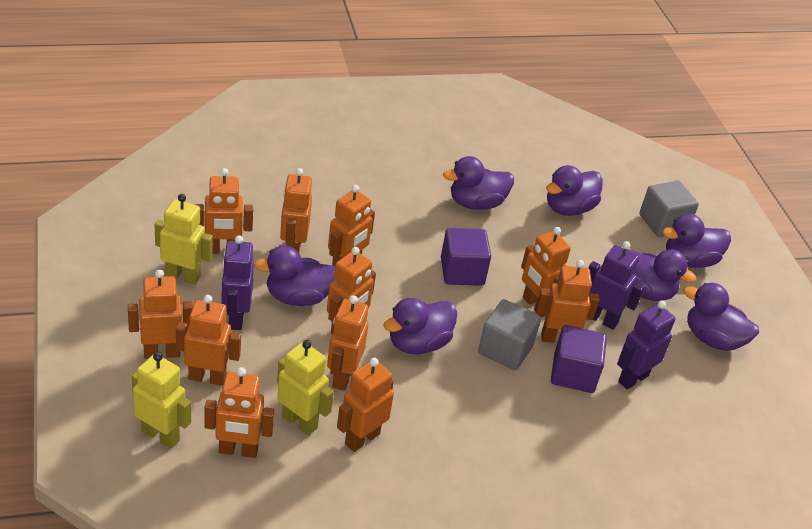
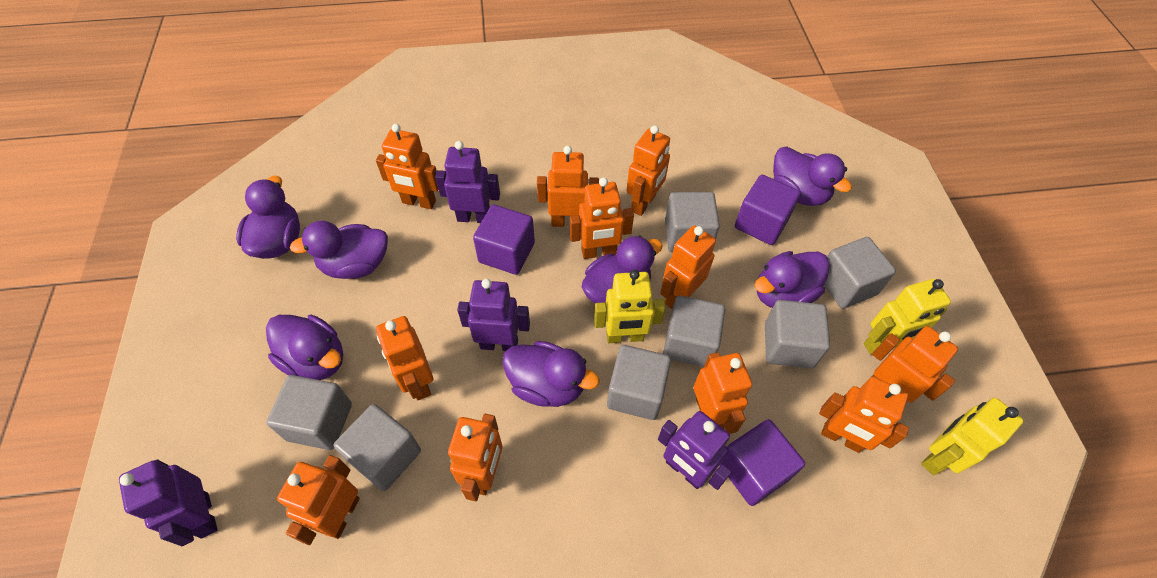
grey cube: 2 -> 7
purple cube: 2 -> 3
purple robot: 3 -> 4

